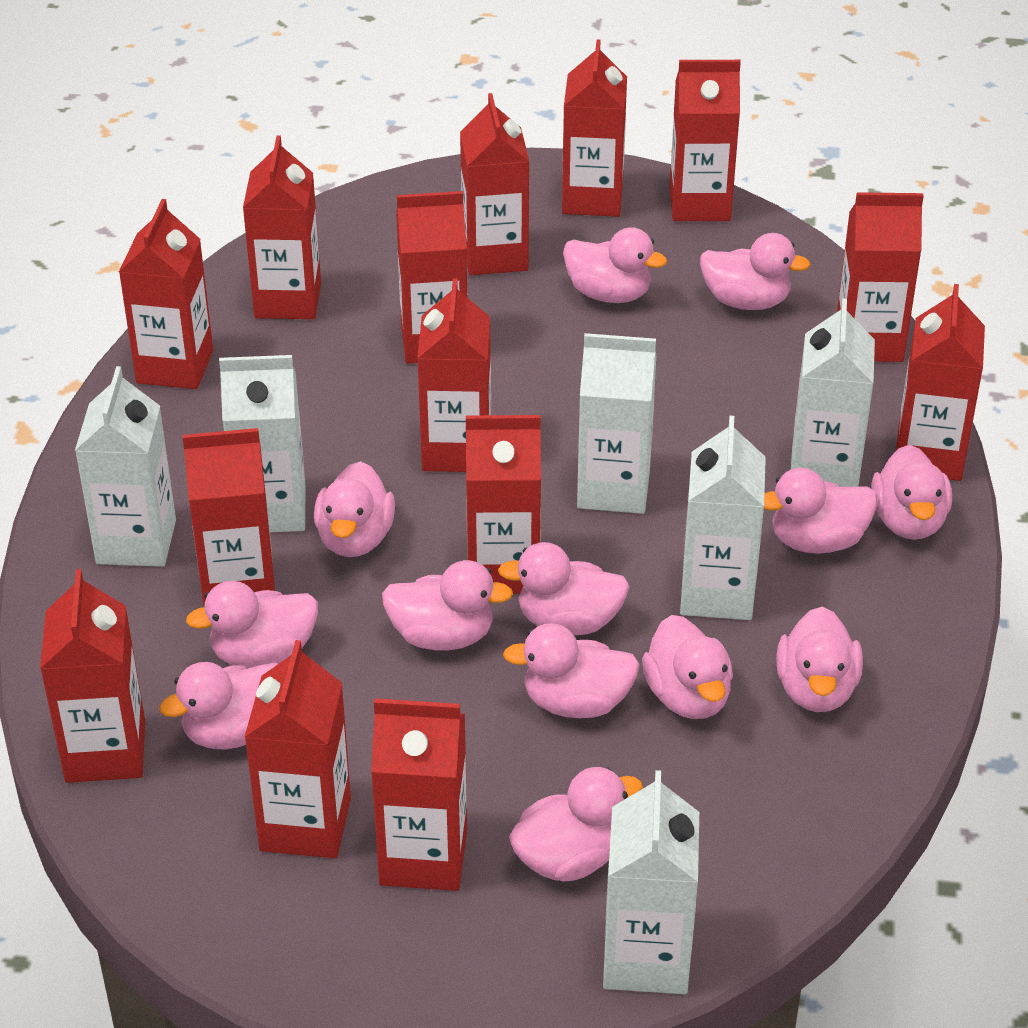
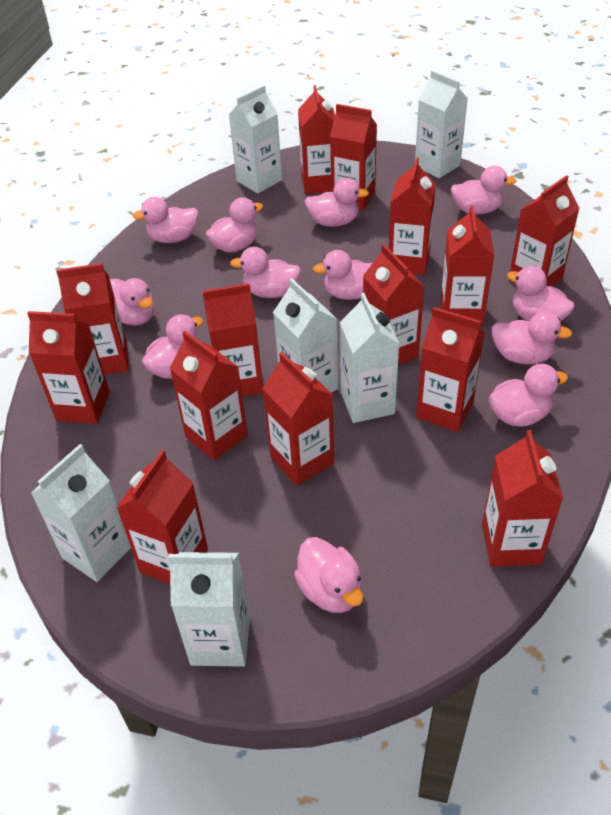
pink duck: 13 -> 12

